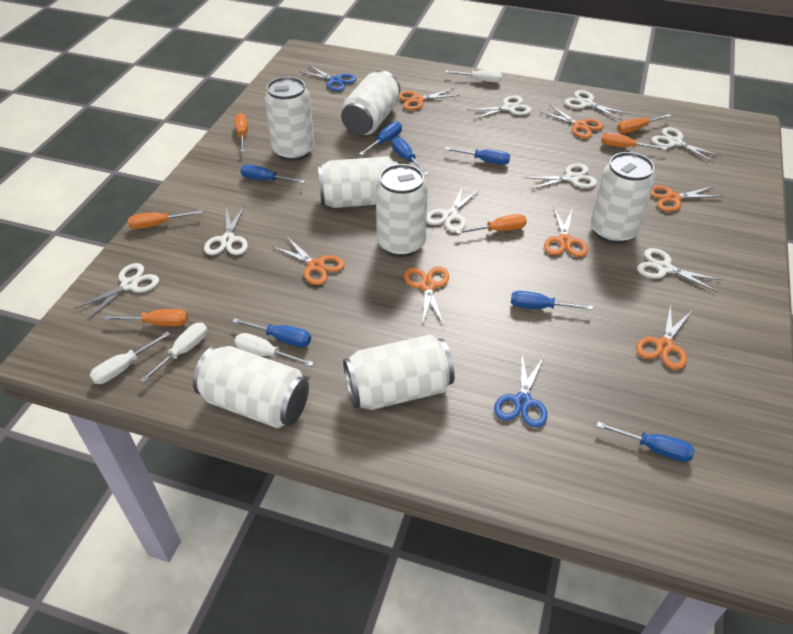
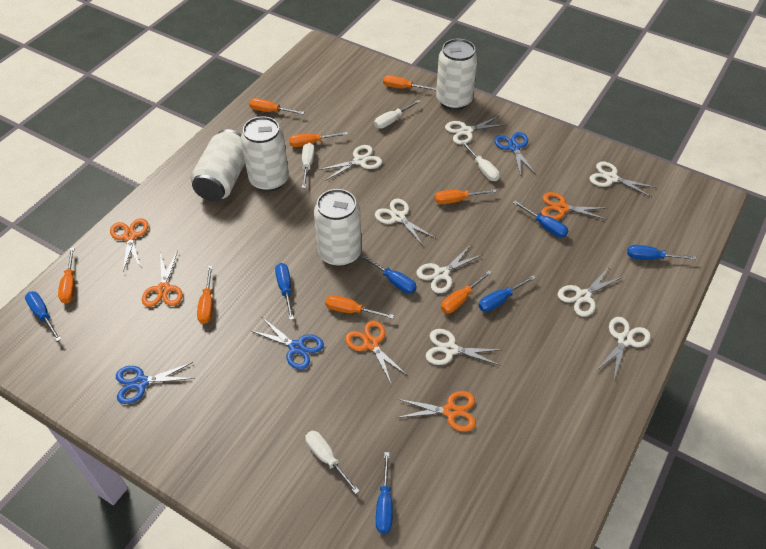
blue scissors: 2 -> 3
orange scissors: 7 -> 5
orange screwdriver: 6 -> 8
white can: 7 -> 4

